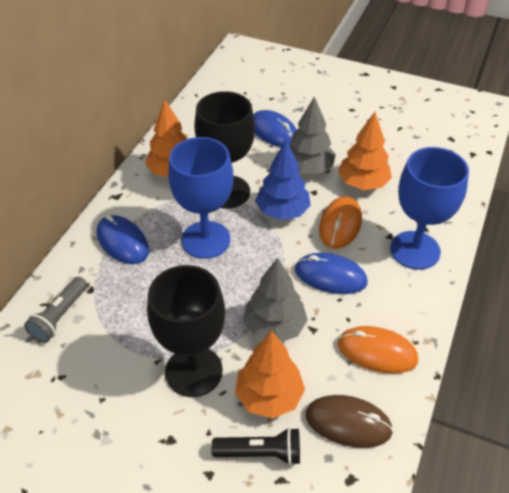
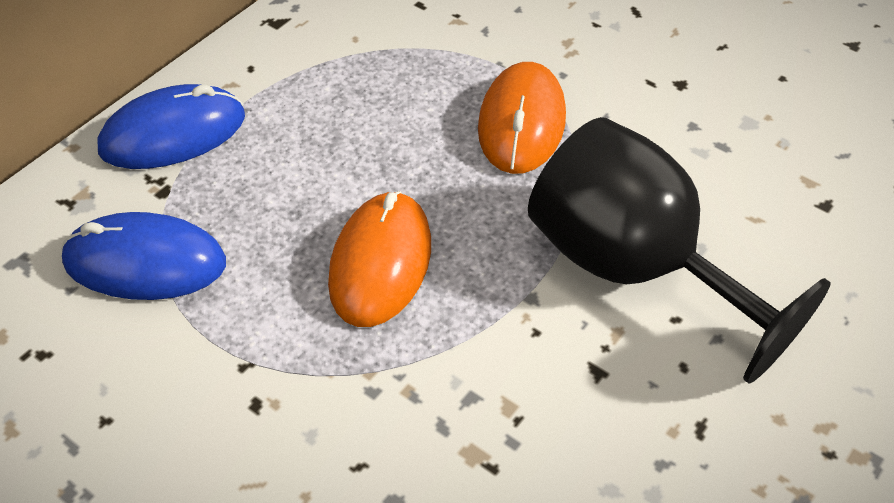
black flashlight: 1 -> 0
black goblet: 2 -> 1
blue goblet: 2 -> 0
blue mouse: 3 -> 2
blue tree: 1 -> 0
brown mouse: 1 -> 0
grey flashlight: 1 -> 0
grey tree: 2 -> 0
orange tree: 3 -> 0

